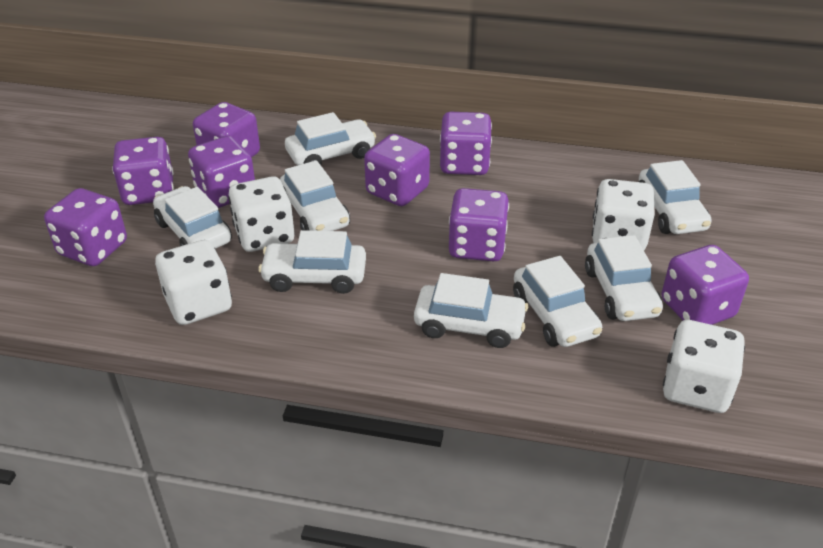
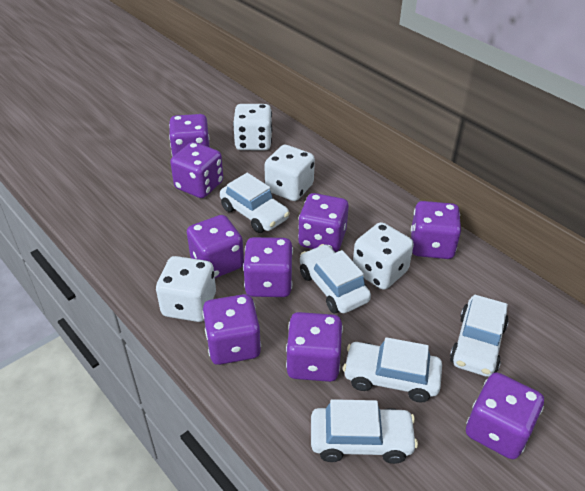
purple dice: 8 -> 9
white car: 8 -> 5

